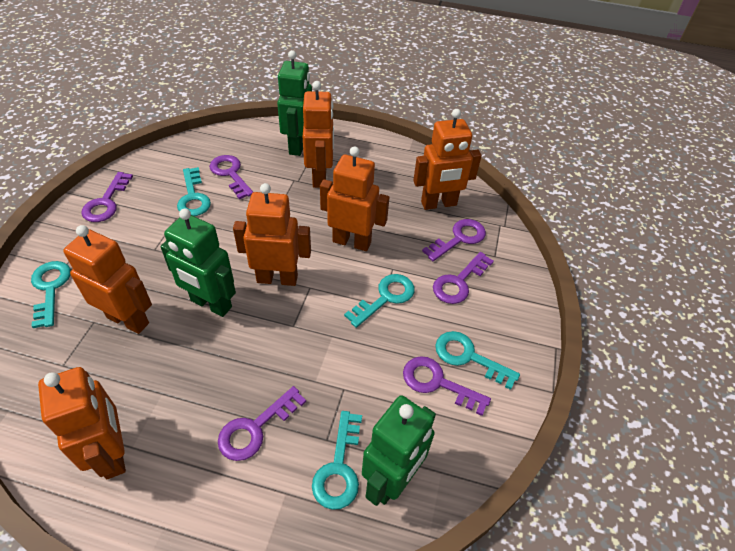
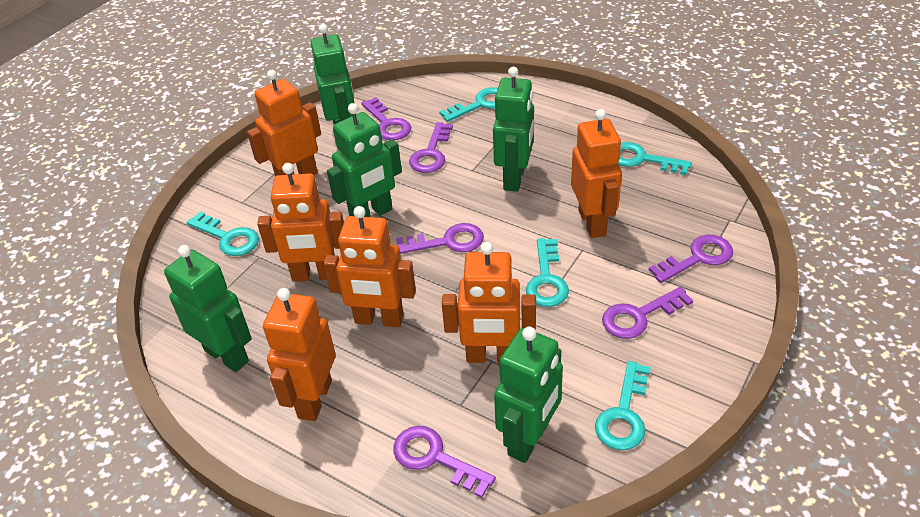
green robot: 3 -> 5

